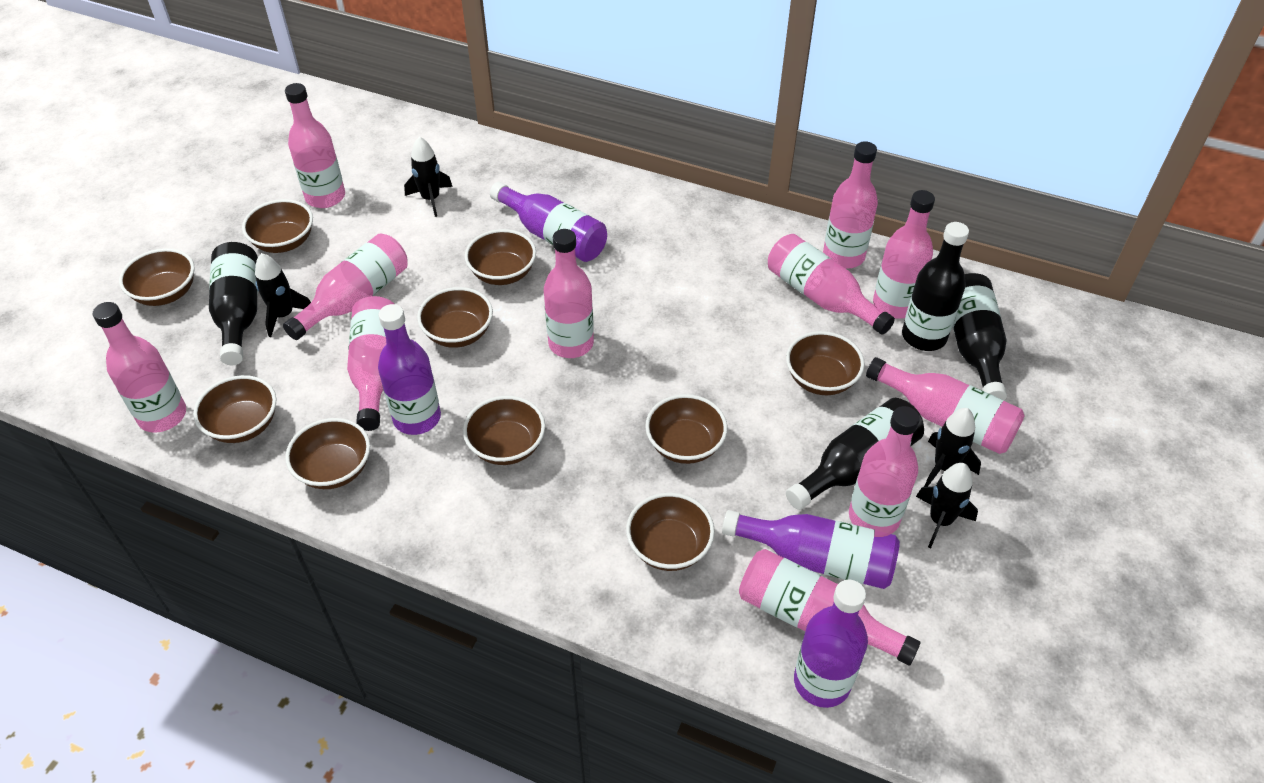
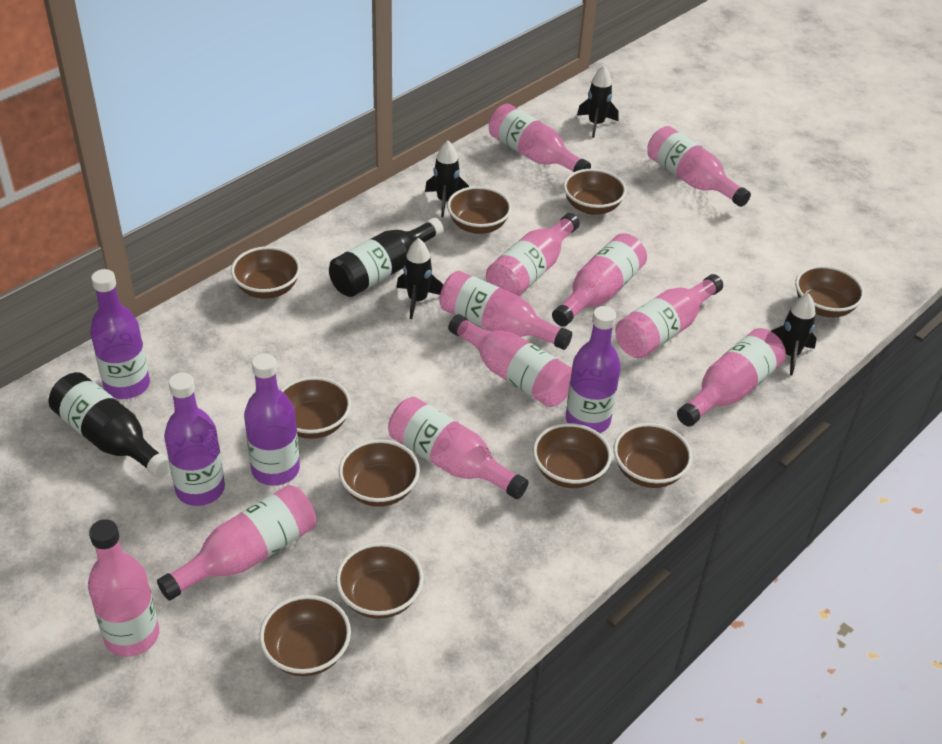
black bottle: 4 -> 2

